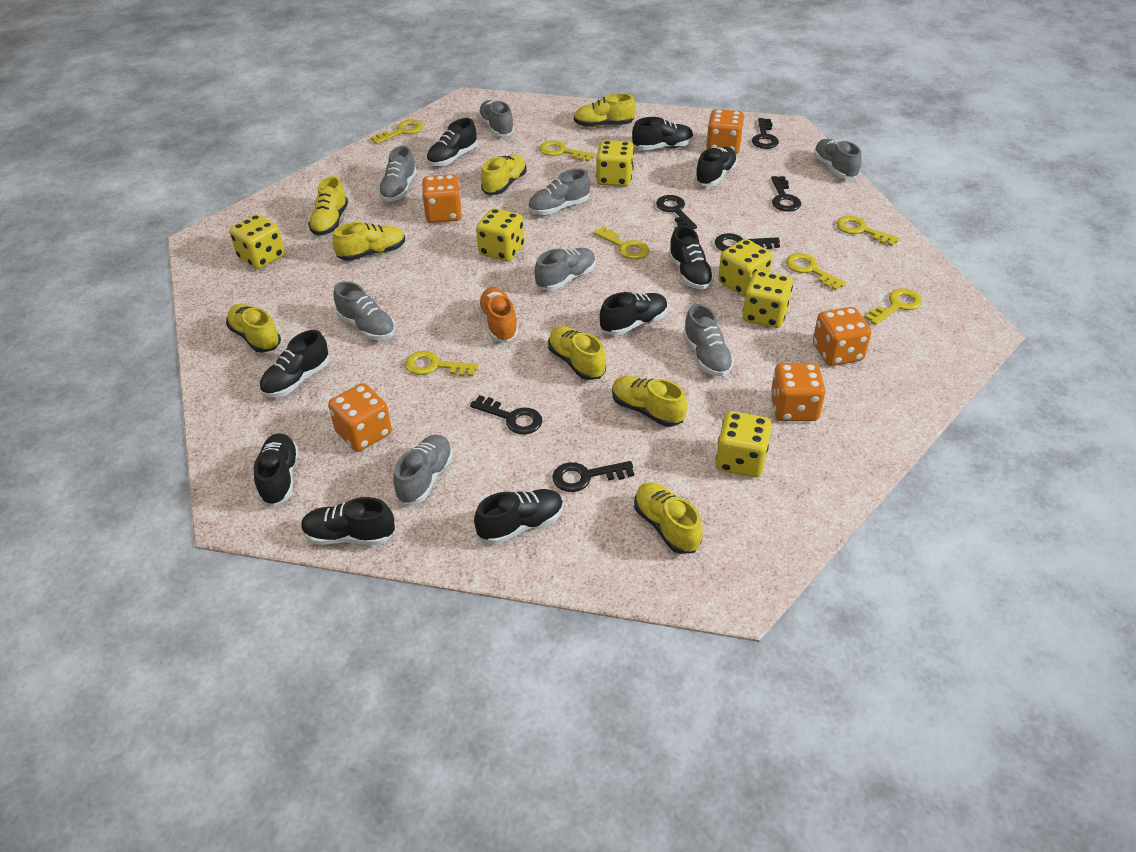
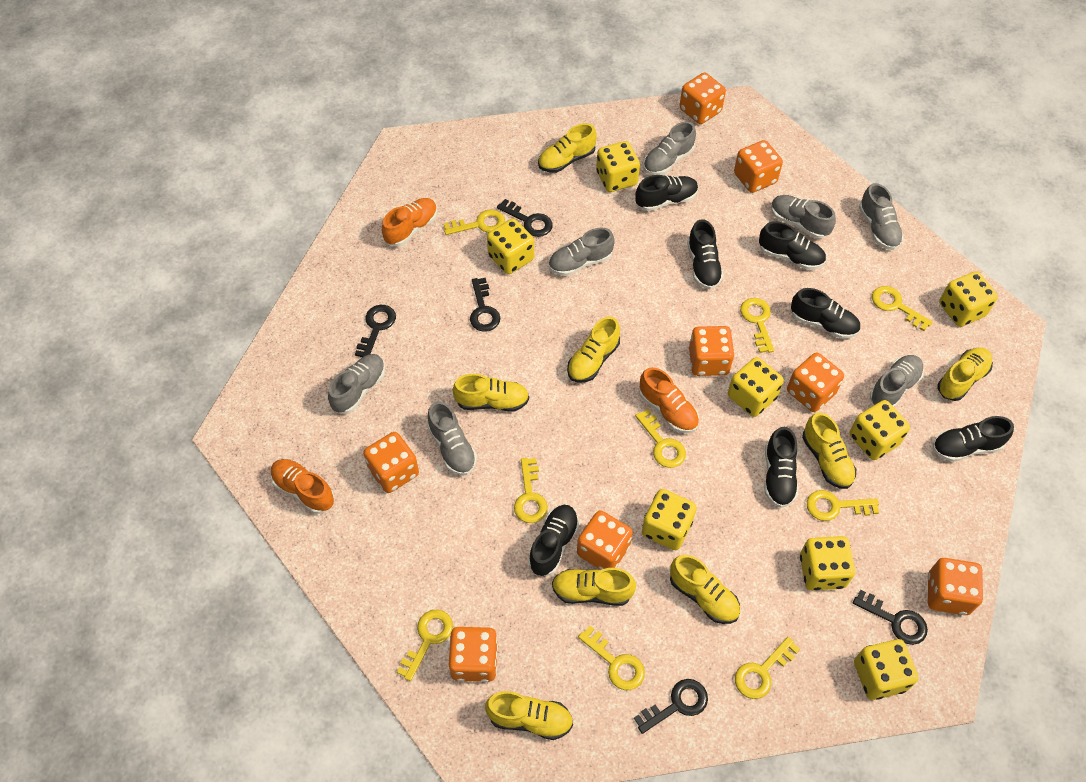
black key: 6 -> 5
black shoe: 9 -> 7
grey shoe: 8 -> 7
orange dice: 5 -> 8
orange shoe: 1 -> 3
yellow dice: 6 -> 8
yellow key: 7 -> 9

